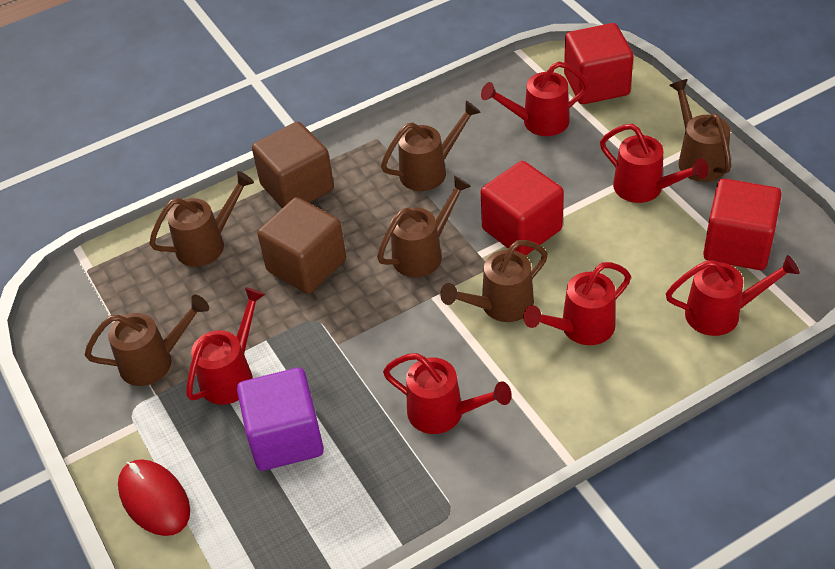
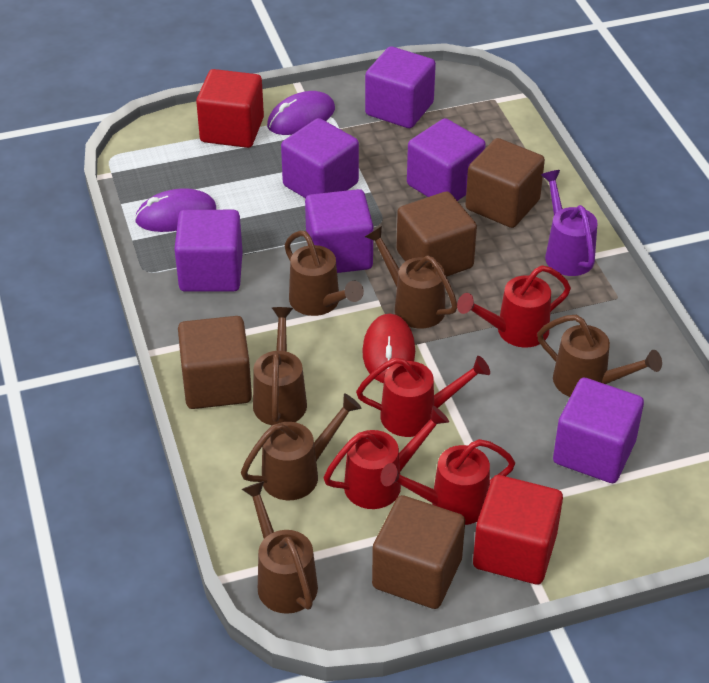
brown cube: 2 -> 4
purple cube: 1 -> 6
purple mouse: 0 -> 2
purple watering can: 0 -> 1
red cube: 3 -> 2
red watering can: 6 -> 4

